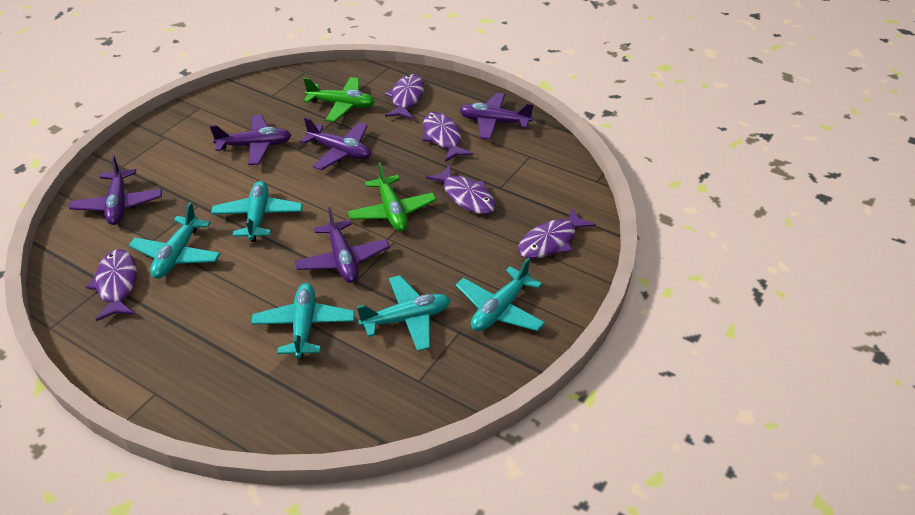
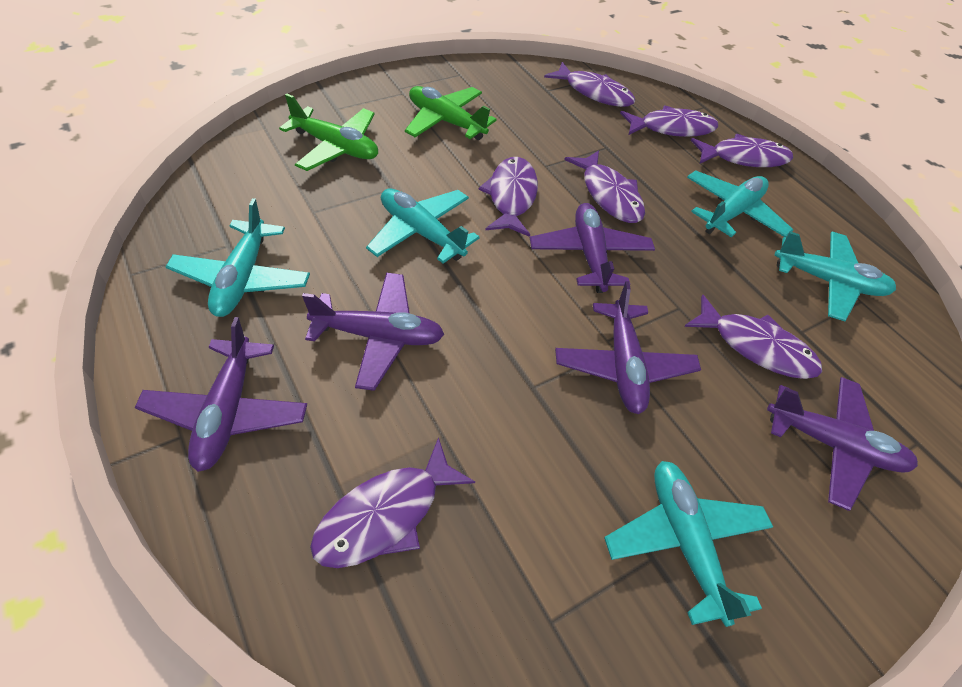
purple fish: 5 -> 7

